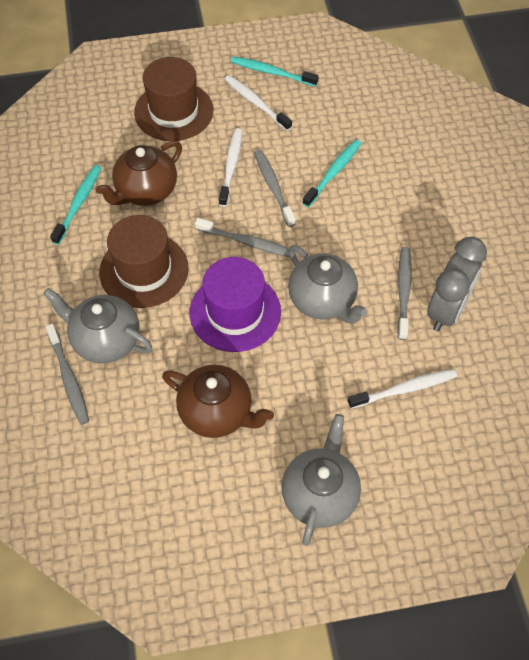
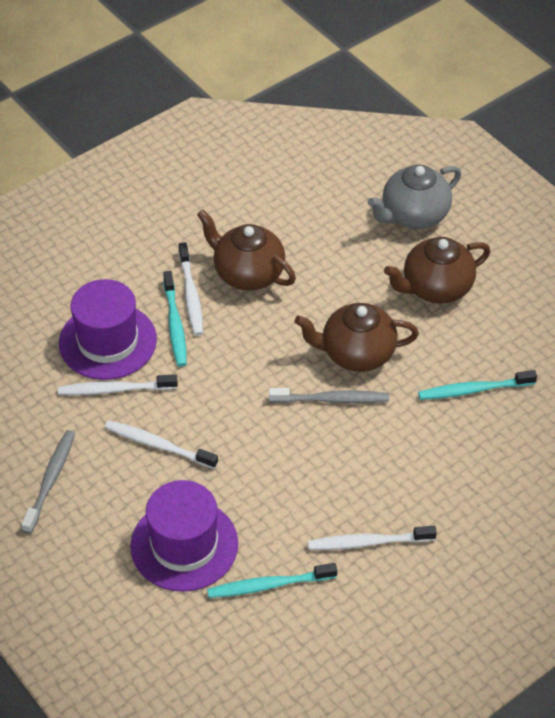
brown hat: 2 -> 0
brown teapot: 2 -> 3
grey clock: 1 -> 0
grey teapot: 3 -> 1
grey toothbrush: 4 -> 2
purple hat: 1 -> 2
white toothbrush: 3 -> 4

